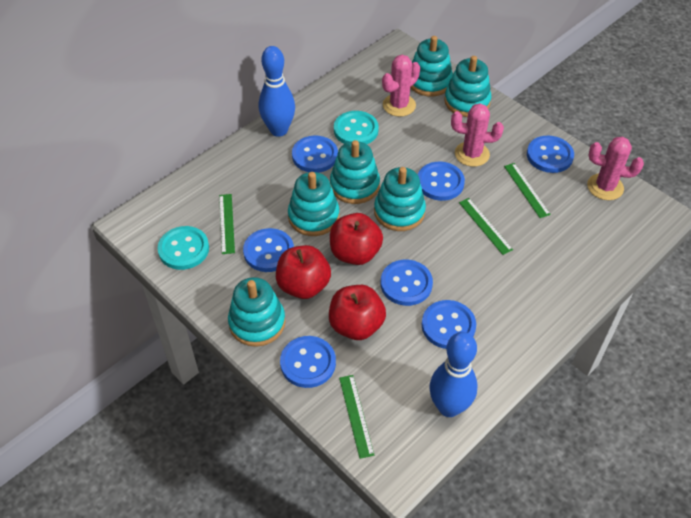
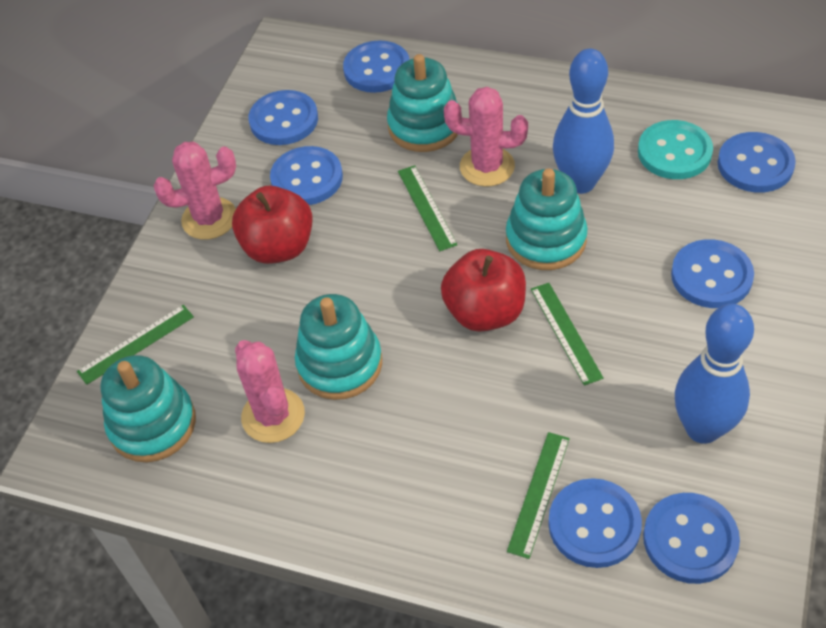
red apple: 3 -> 2
turquoise button: 2 -> 1
turquoise stacking toy: 6 -> 4

